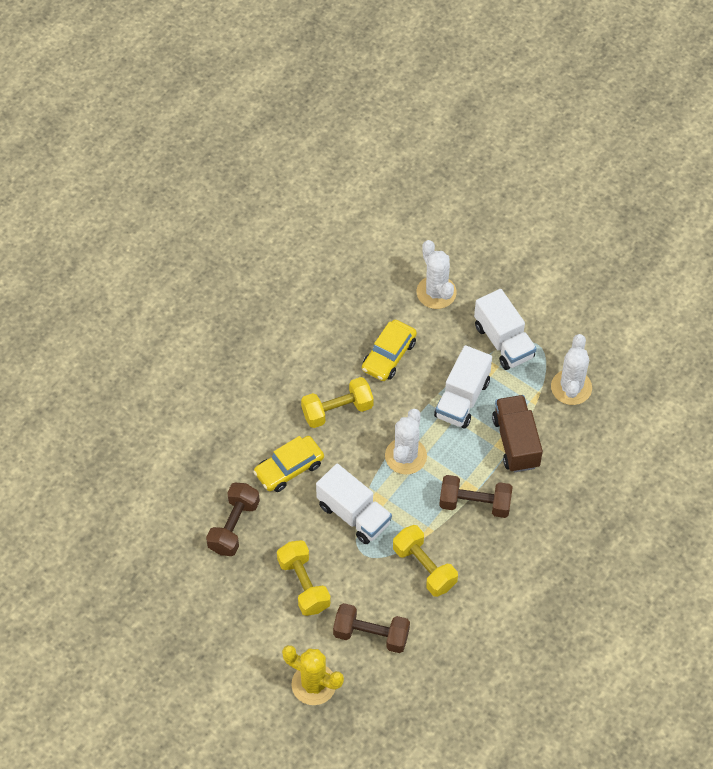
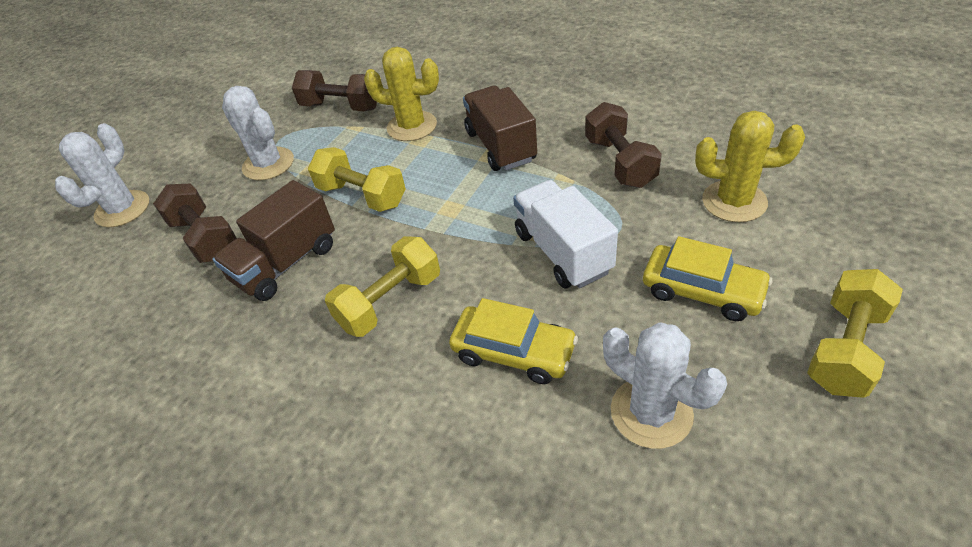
brown truck: 1 -> 2
white truck: 3 -> 1
yellow cactus: 1 -> 2

